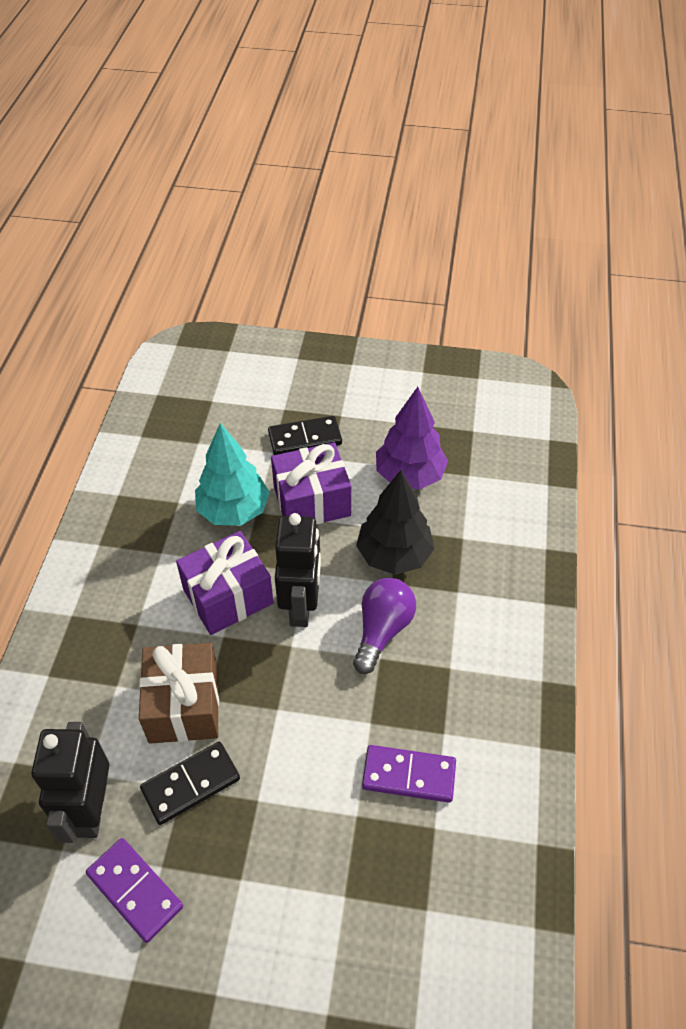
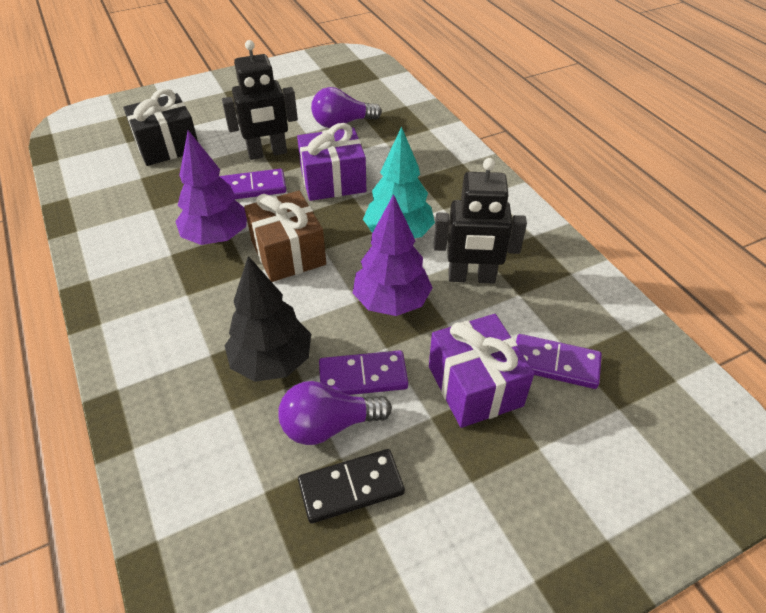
black domino: 2 -> 1
black gift: 0 -> 1
purple domino: 2 -> 3
purple light bulb: 1 -> 2
purple tree: 1 -> 2

